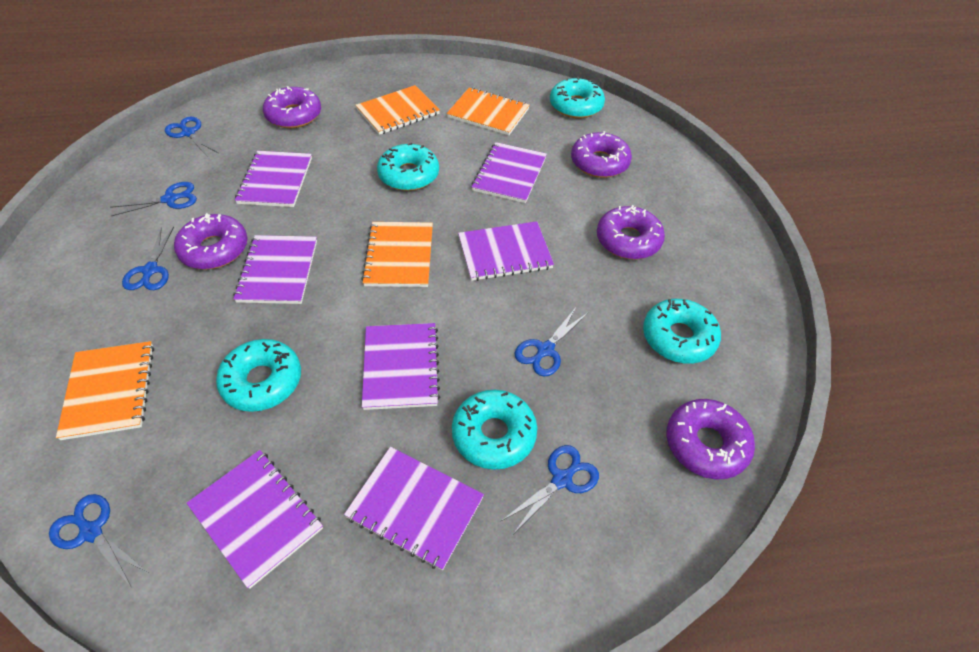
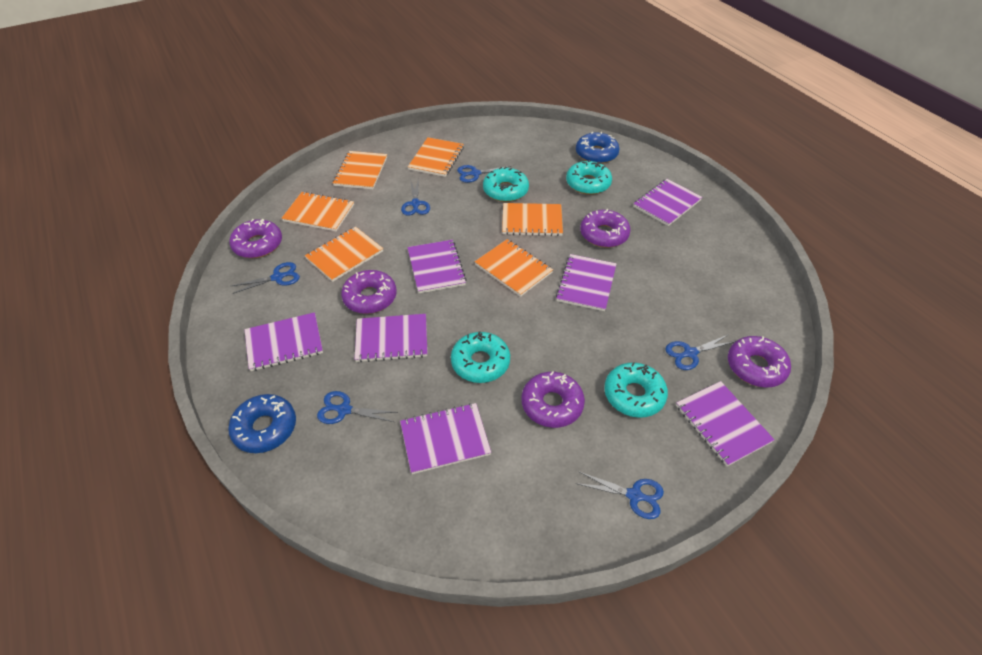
blue donut: 0 -> 2
orange notebook: 4 -> 6
turquoise donut: 5 -> 4

